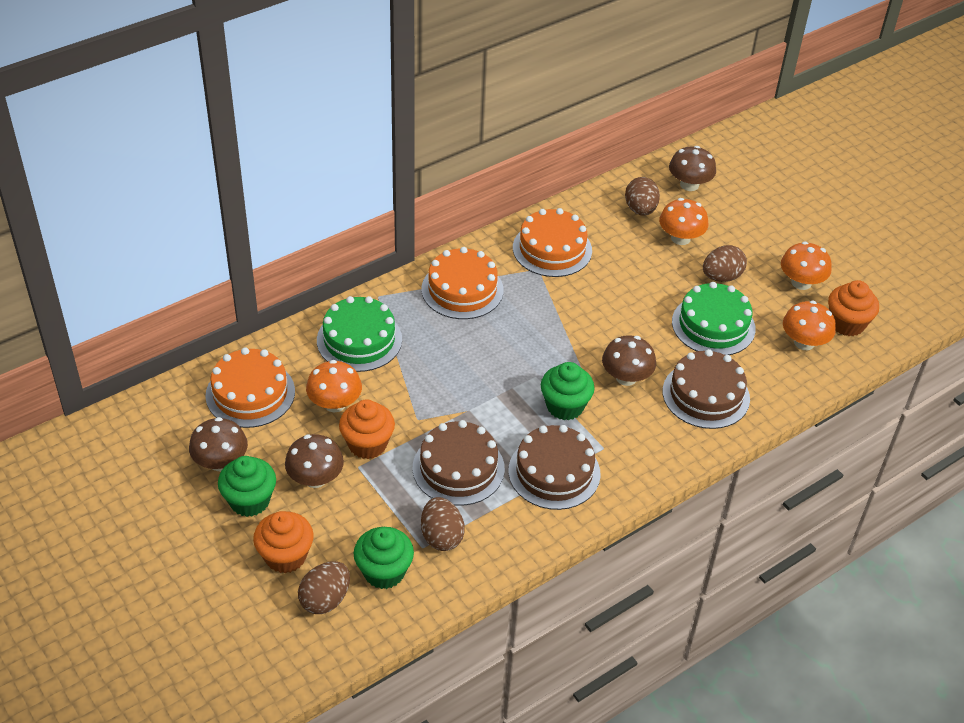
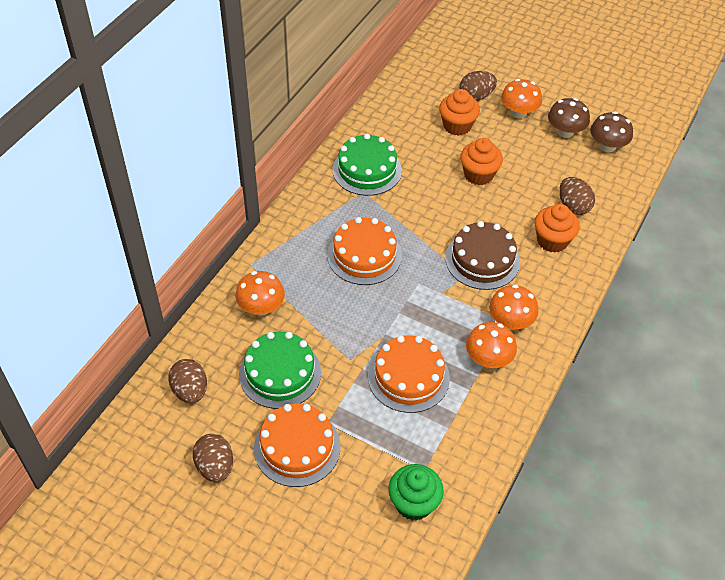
brown cake: 3 -> 1
brown mushroom: 4 -> 2
green cupcake: 3 -> 1

